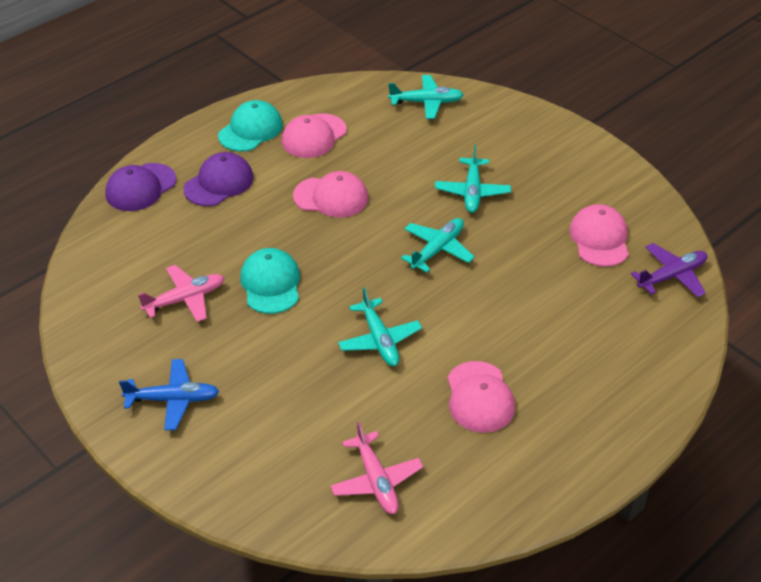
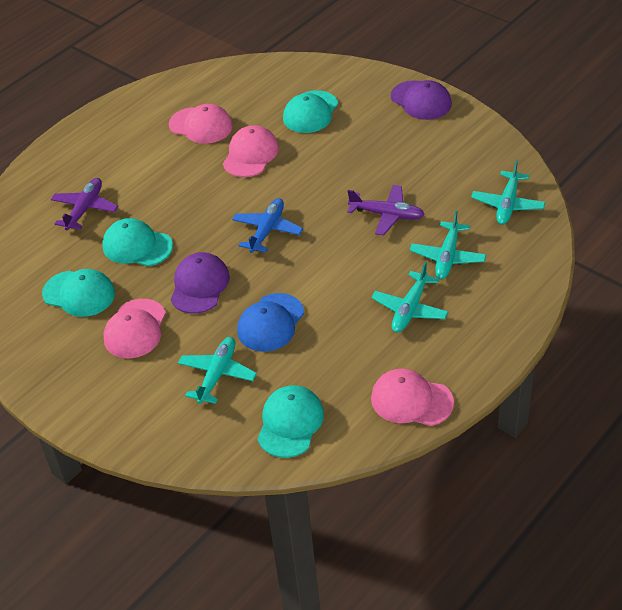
blue cap: 0 -> 1
pink plane: 2 -> 0
purple plane: 1 -> 2
turquoise cap: 2 -> 4

